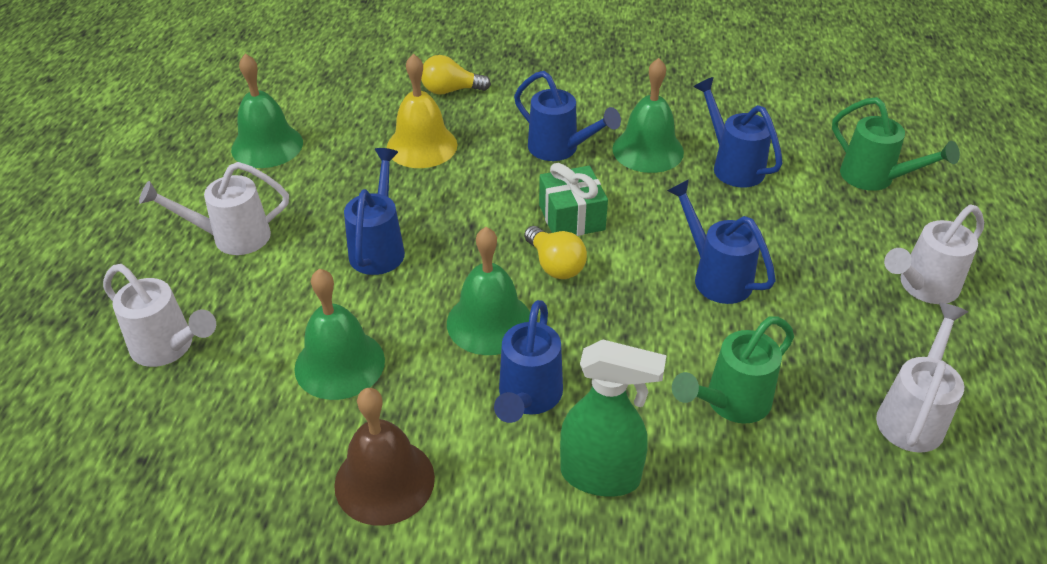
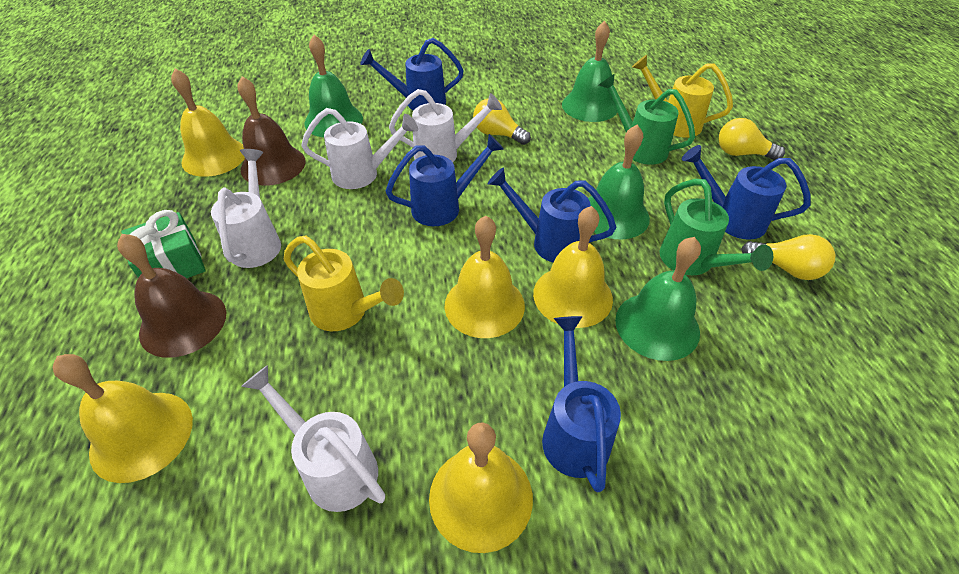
brown bell: 1 -> 2
green spray bottle: 1 -> 0
yellow bell: 1 -> 5
yellow light bulb: 2 -> 3
yellow watering can: 0 -> 2

